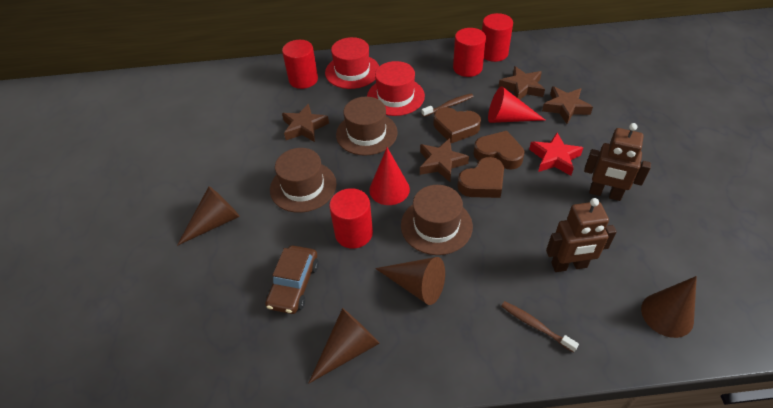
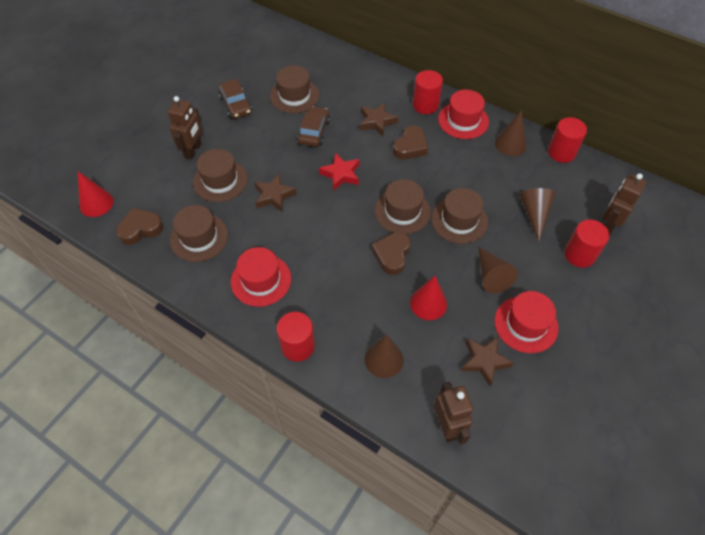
brown car: 1 -> 2
brown hat: 3 -> 5
brown robot: 2 -> 3
brown star: 4 -> 3
brown toothbrush: 2 -> 0
red hat: 2 -> 3

